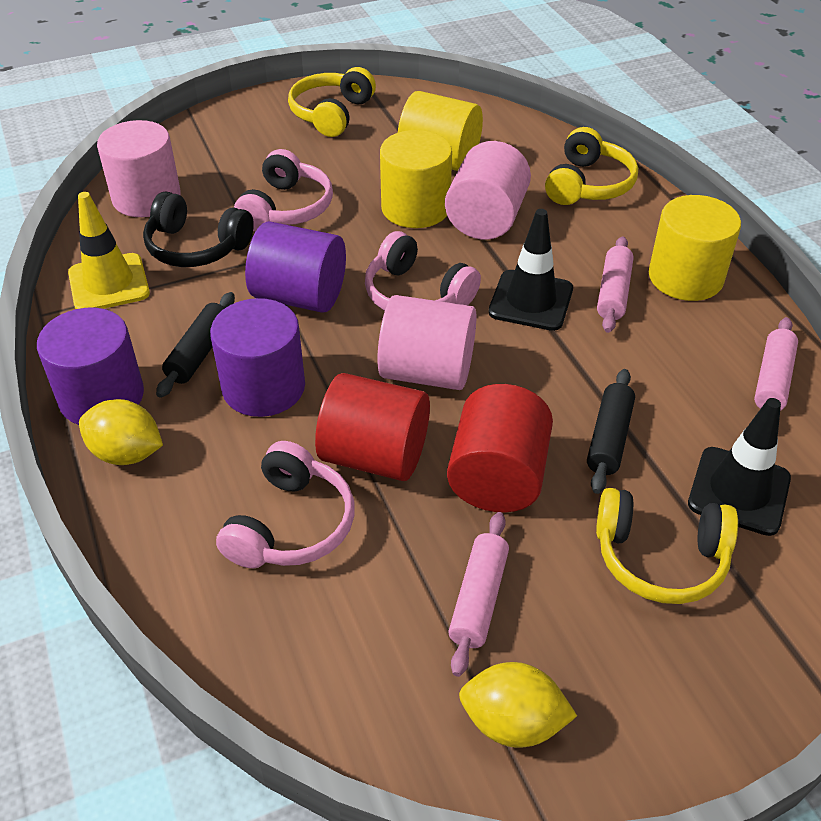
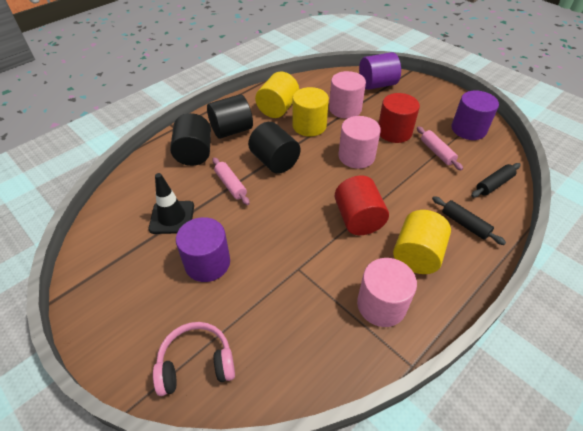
black cylinder: 0 -> 3
black headphones: 1 -> 0
black traffic cone: 2 -> 1
pink headphones: 3 -> 1
pink rolling pin: 3 -> 2
yellow headphones: 3 -> 0
yellow lemon: 2 -> 0
yellow traffic cone: 1 -> 0

